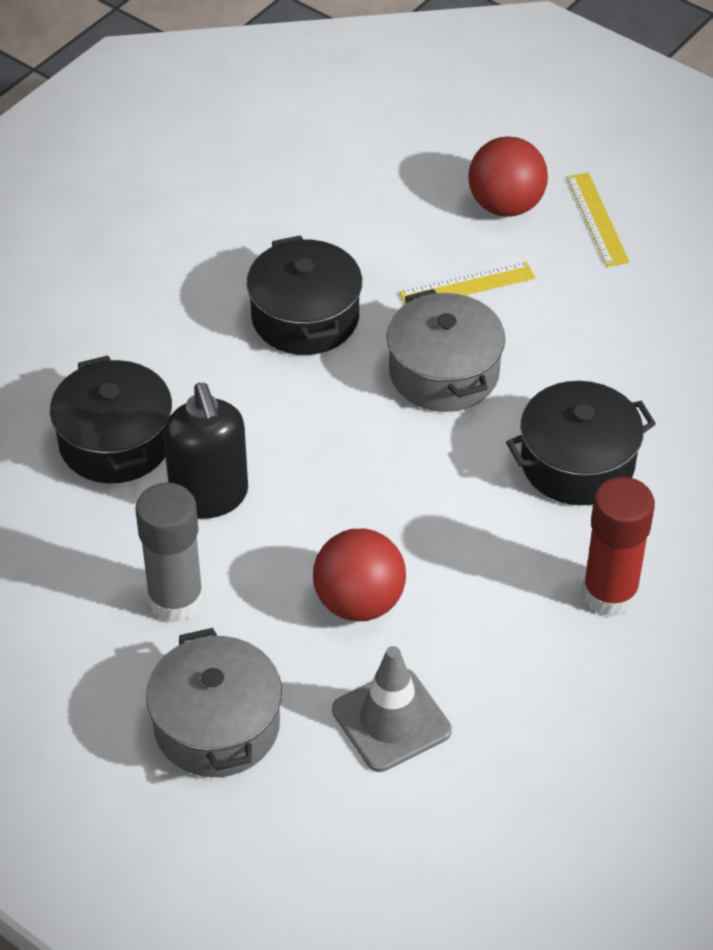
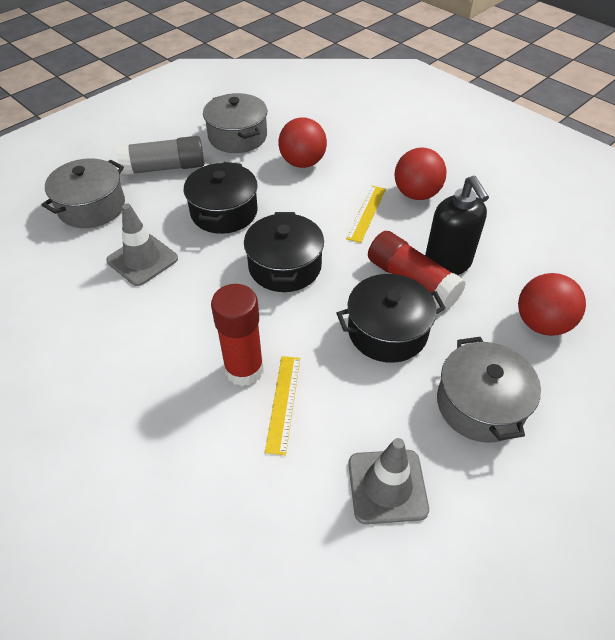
grey pot: 2 -> 3
grey traffic cone: 1 -> 2
red ball: 2 -> 3
red glue stick: 1 -> 2

